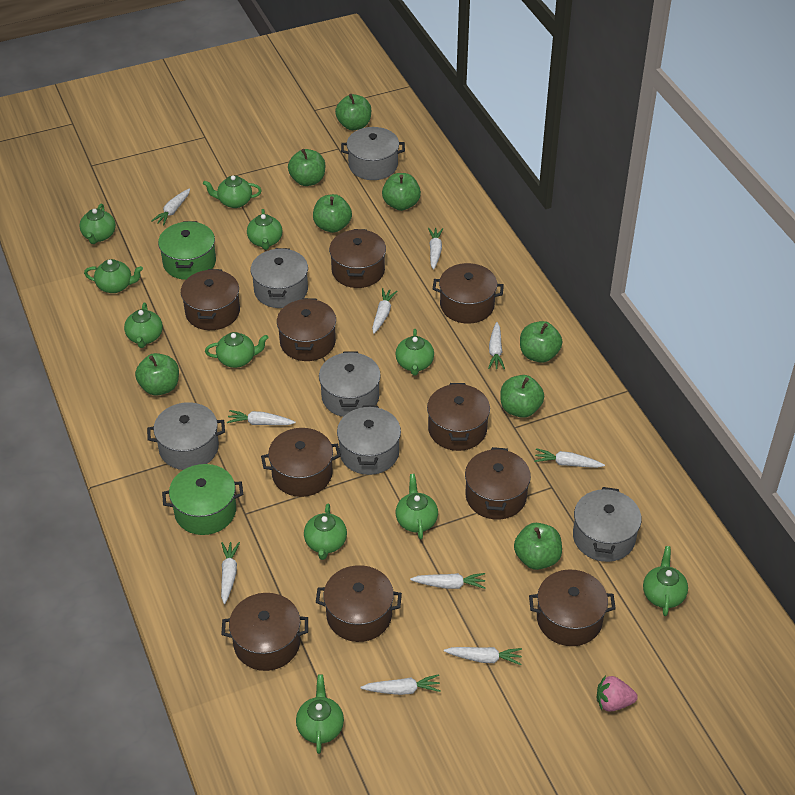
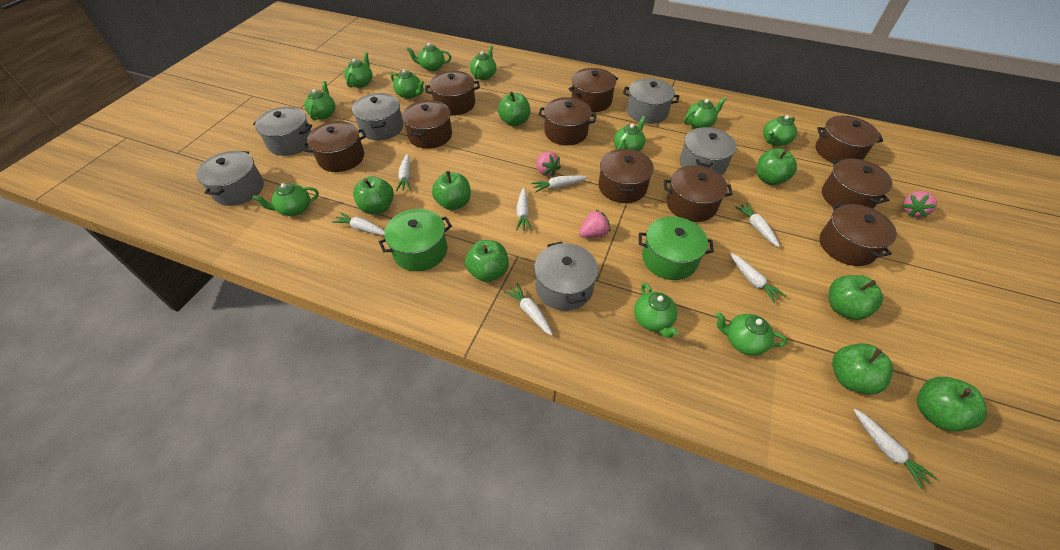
pink strawberry: 1 -> 3
white carrot: 10 -> 8

